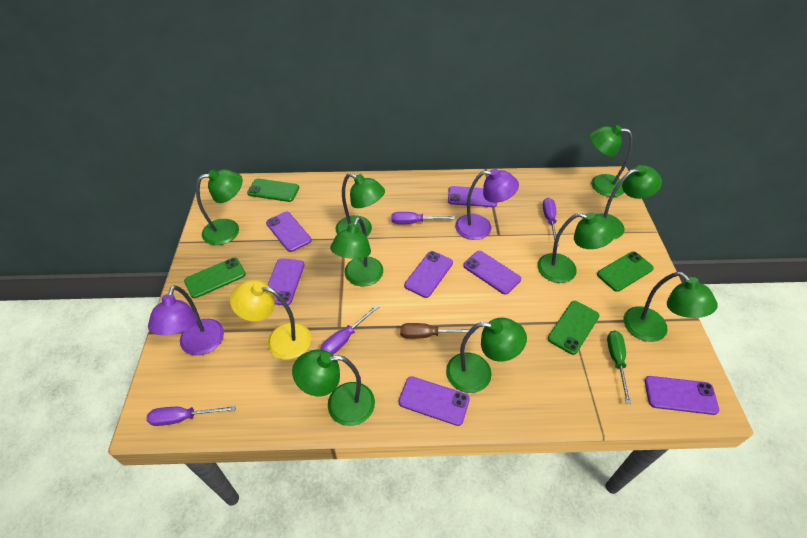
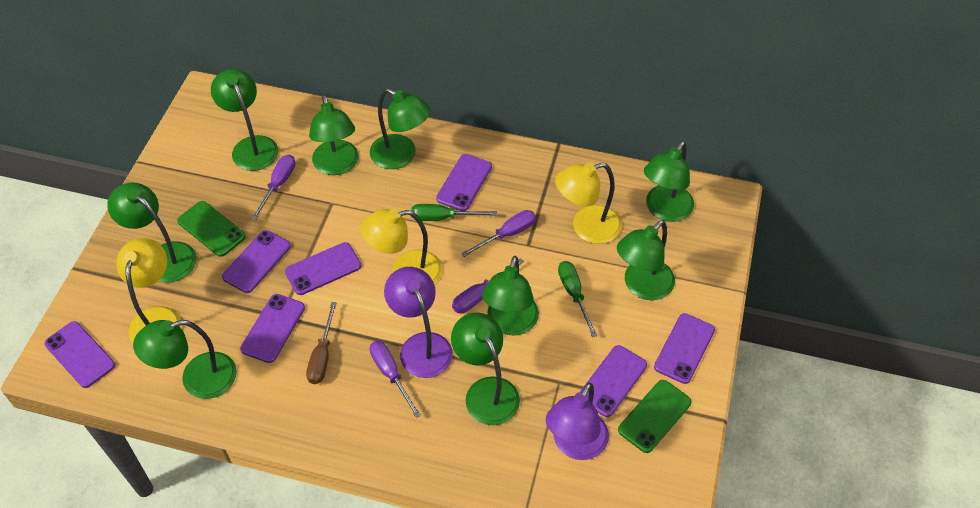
green phone: 4 -> 2
green screwdriver: 1 -> 2
yellow lamp: 1 -> 3

